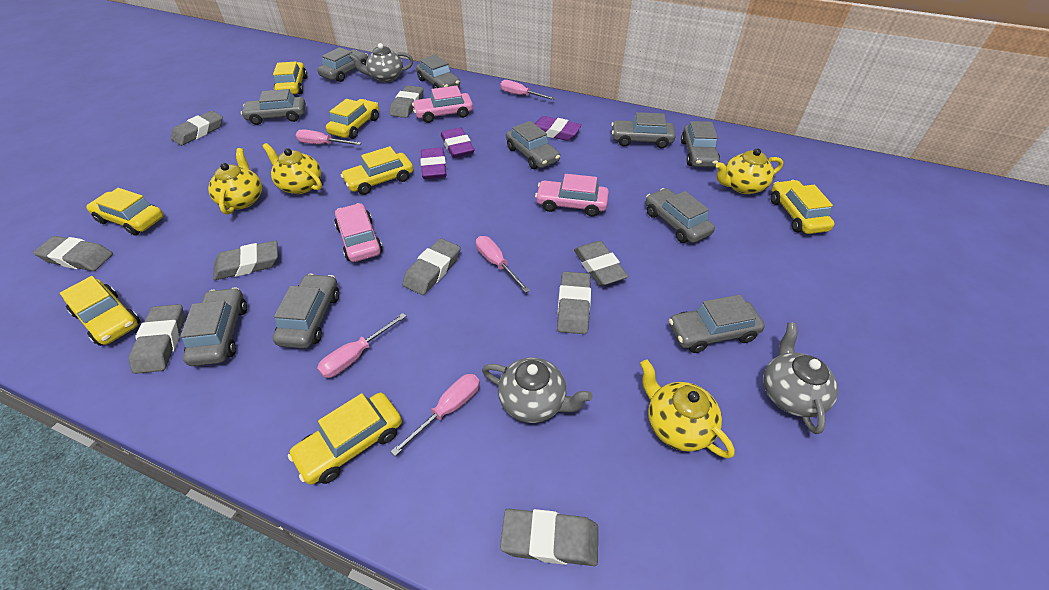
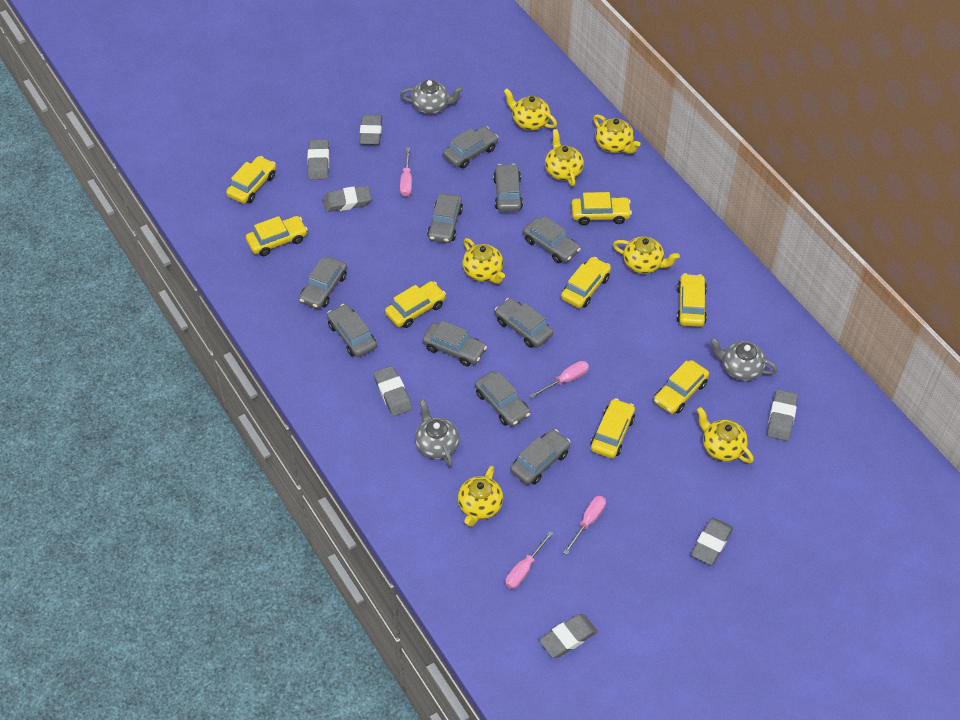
grey eraser: 9 -> 7
pink car: 3 -> 0
pink screwdriver: 5 -> 4
purple eraser: 3 -> 0
yellow car: 7 -> 8
yellow teapot: 4 -> 7

